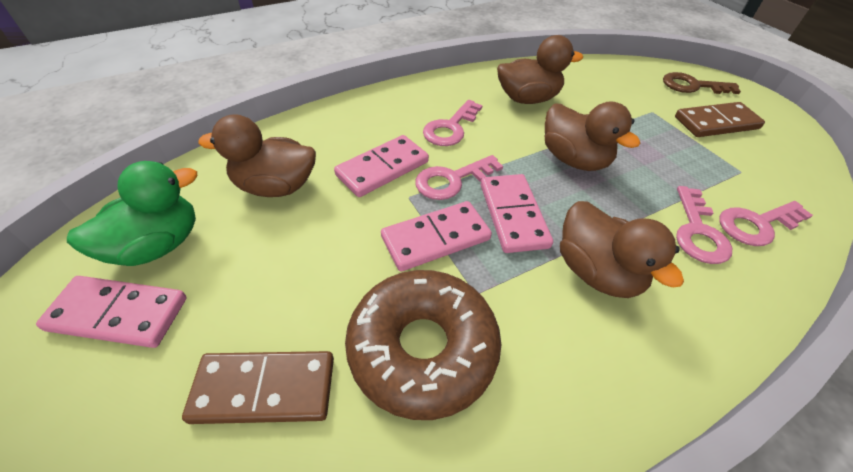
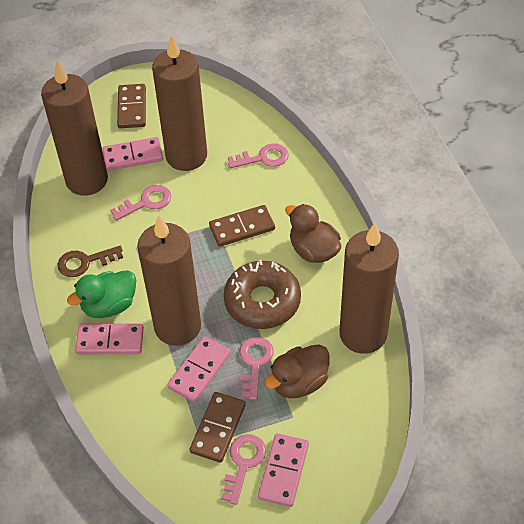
brown candle: 0 -> 4
brown domino: 2 -> 3
brown duck: 4 -> 2

